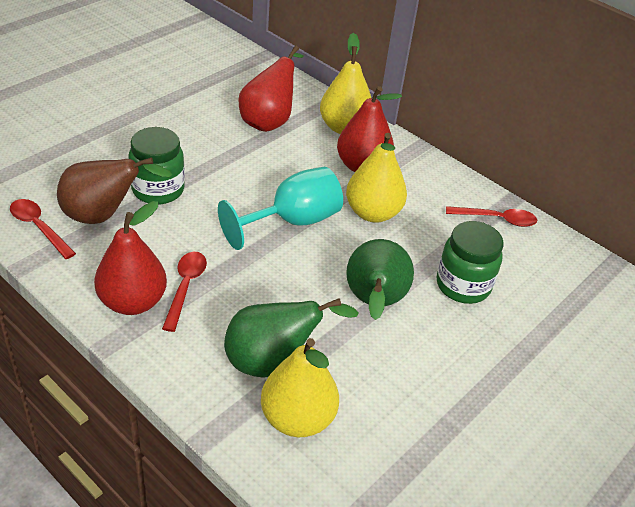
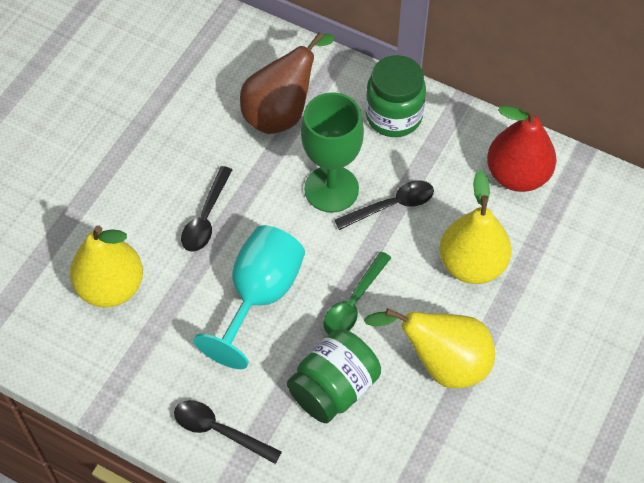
black spoon: 0 -> 3
green goblet: 0 -> 1
green pear: 2 -> 0
green spoon: 0 -> 1
red pear: 3 -> 1
red spoon: 3 -> 0

